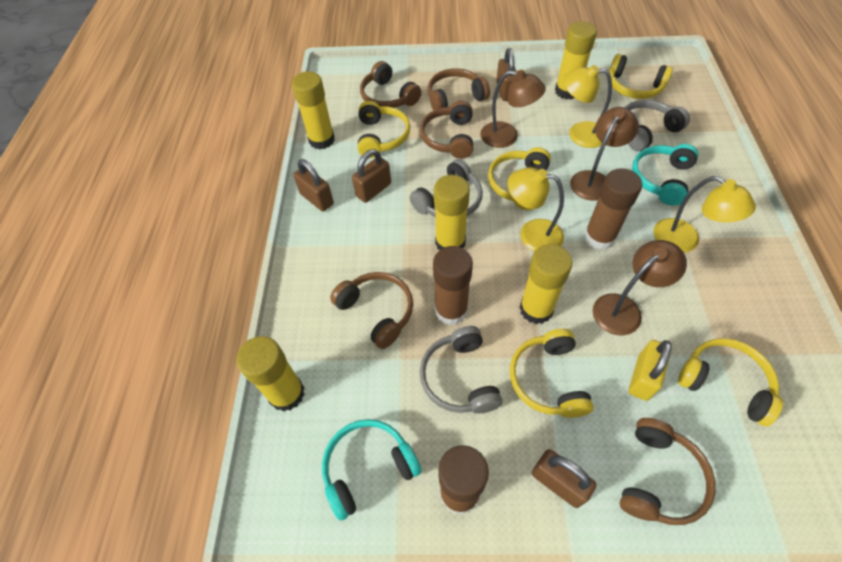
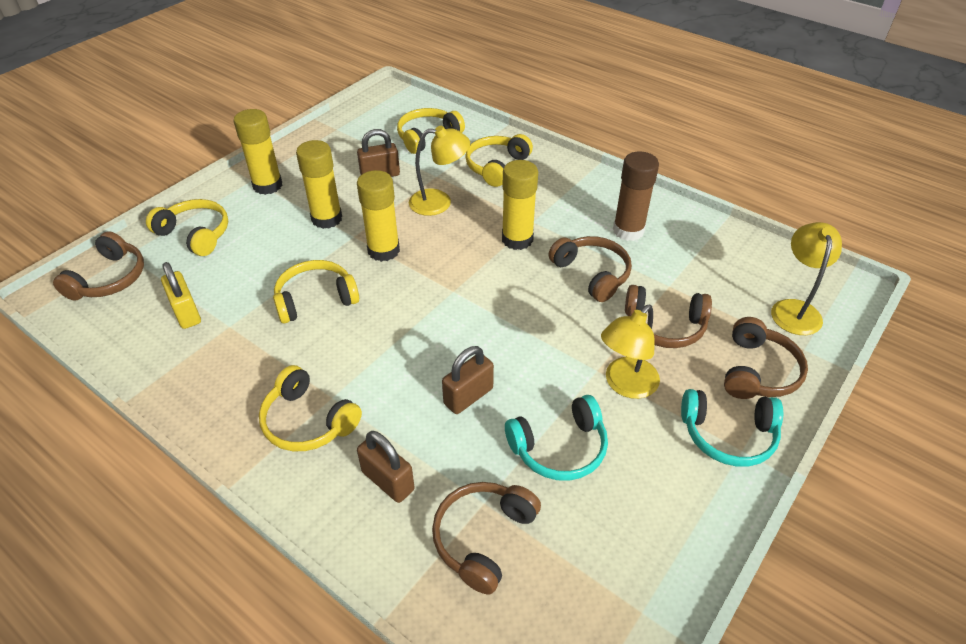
brown glue stick: 3 -> 1
brown lamp: 3 -> 0
brown padlock: 4 -> 3
grey headphones: 3 -> 0
yellow glue stick: 5 -> 4

